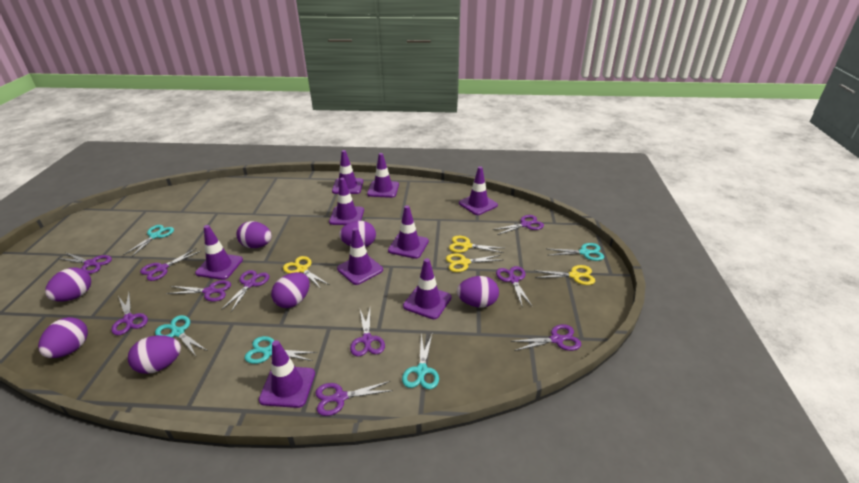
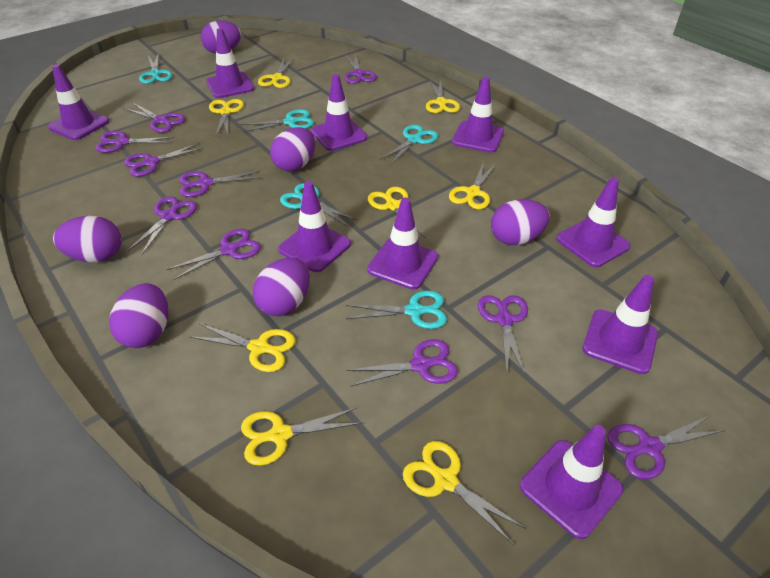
purple egg: 7 -> 6
yellow scissors: 4 -> 8

